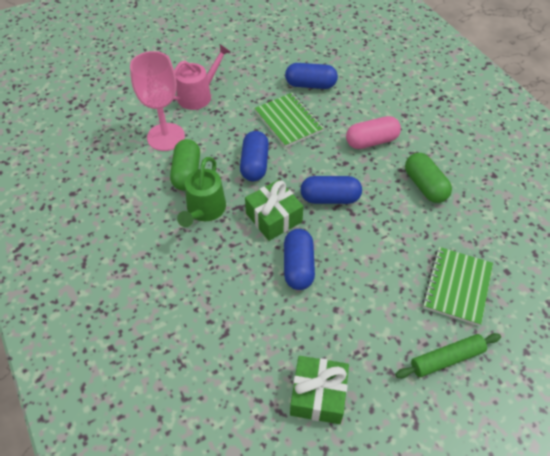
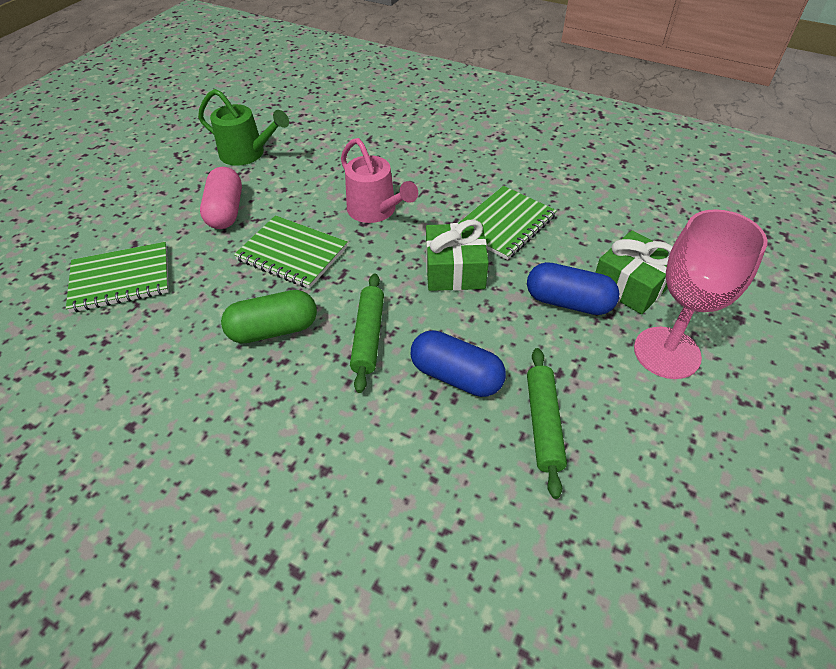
blue capsule: 4 -> 2
green capsule: 2 -> 1
green notebook: 2 -> 3
green rolling pin: 1 -> 2

